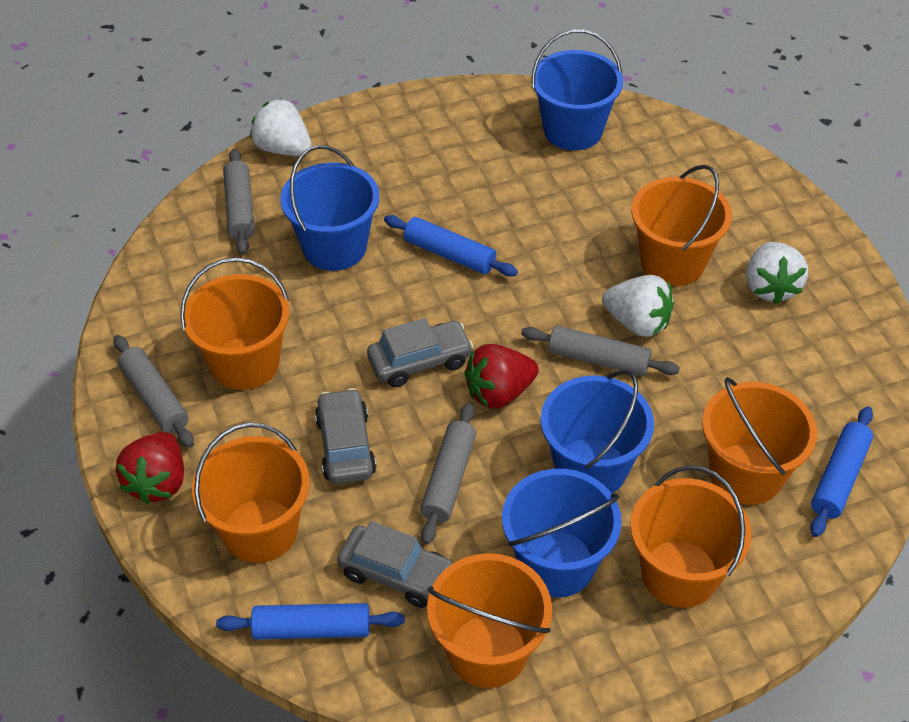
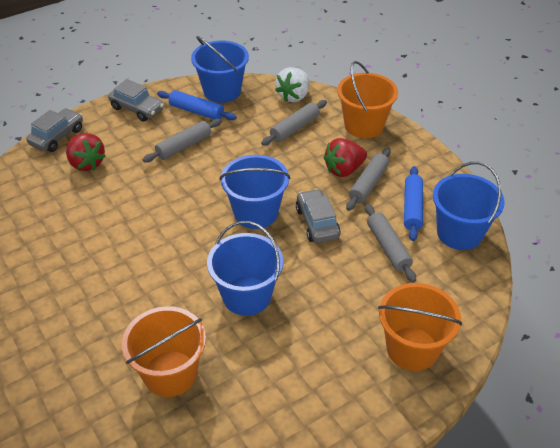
blue rolling pin: 3 -> 2
orange bucket: 6 -> 3
white strawberry: 3 -> 1

